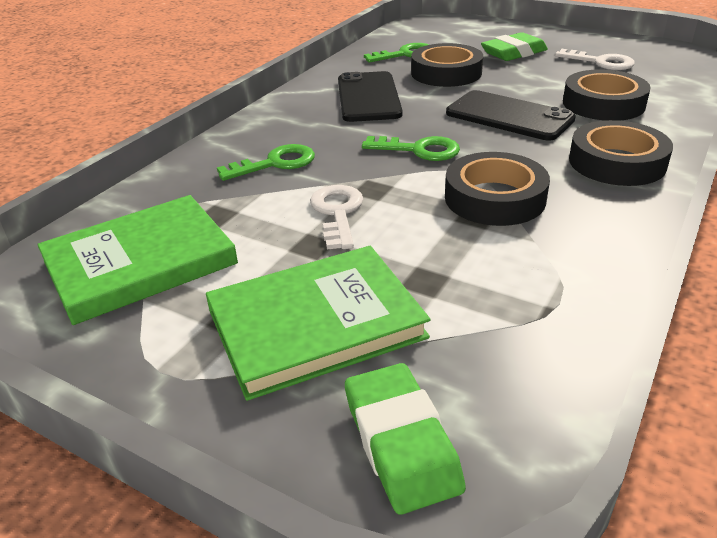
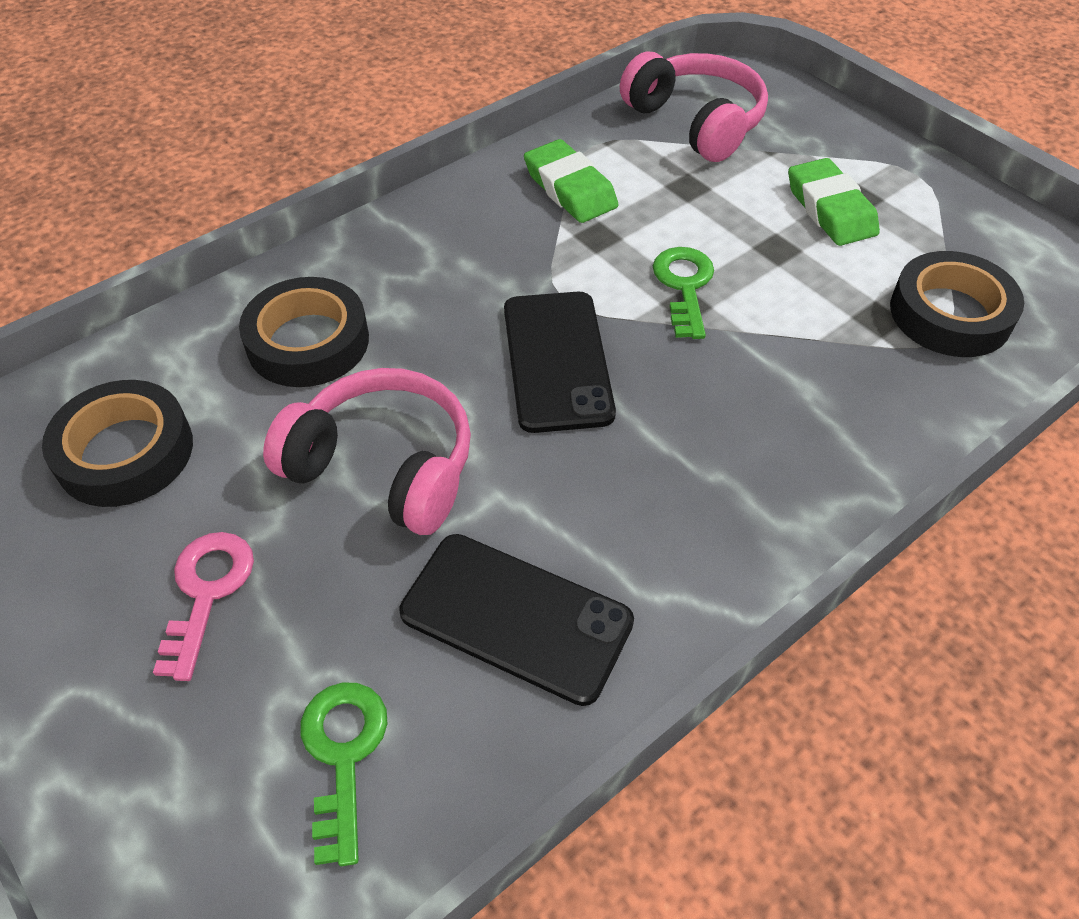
black tape: 4 -> 3
green book: 2 -> 0
green key: 3 -> 2
pink headphones: 0 -> 2
pink key: 0 -> 1
white key: 2 -> 0

